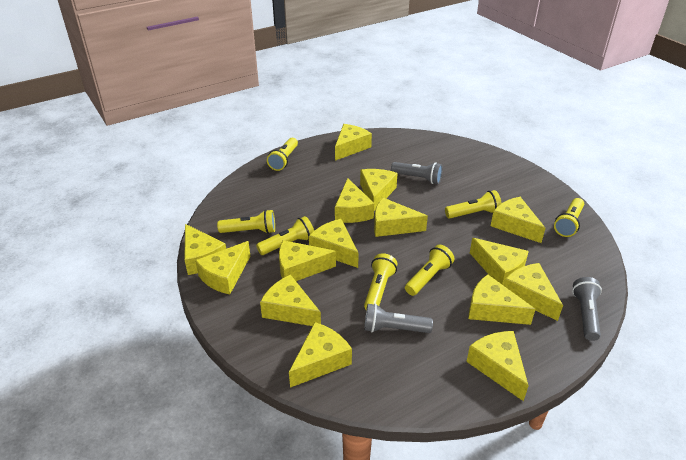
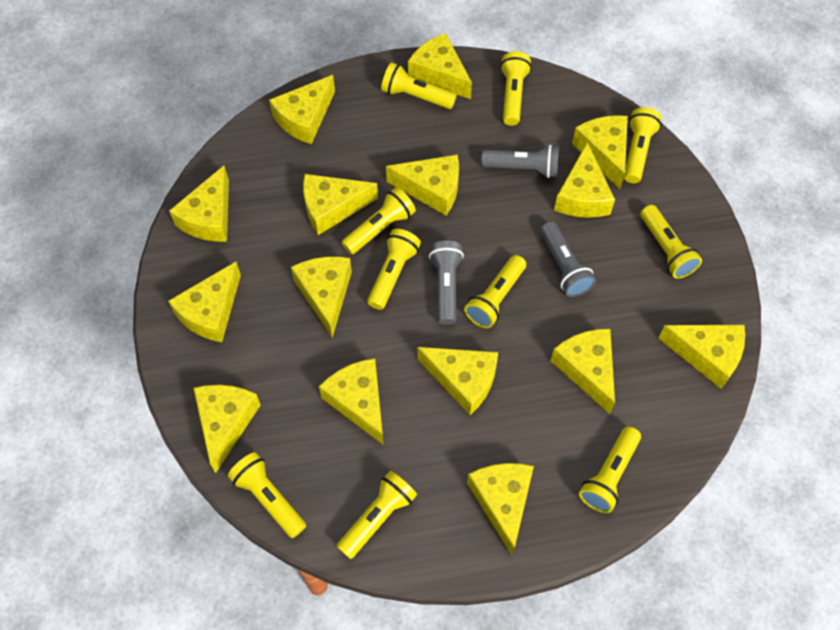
yellow flashlight: 7 -> 10

